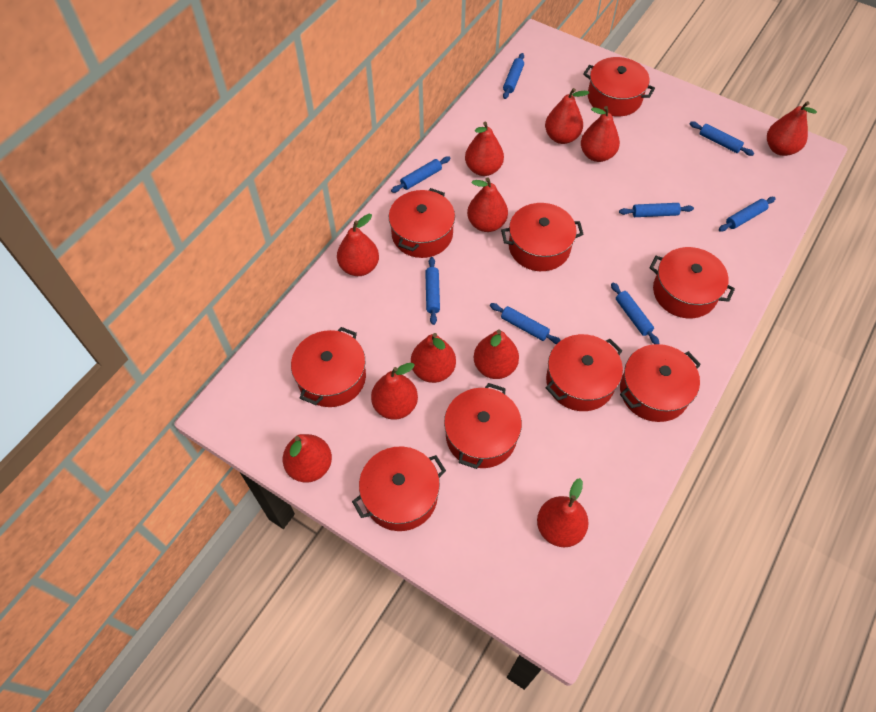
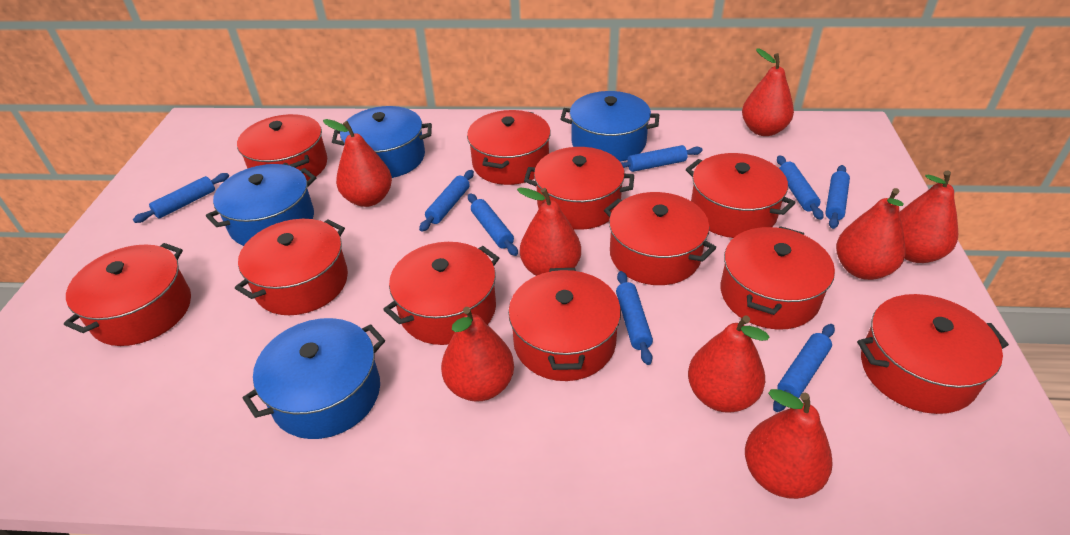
blue pot: 0 -> 4
red pear: 11 -> 8
red pot: 9 -> 11

